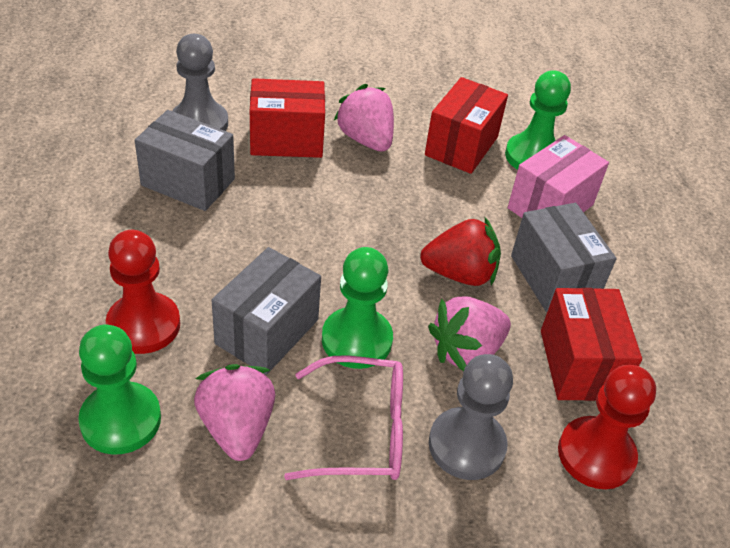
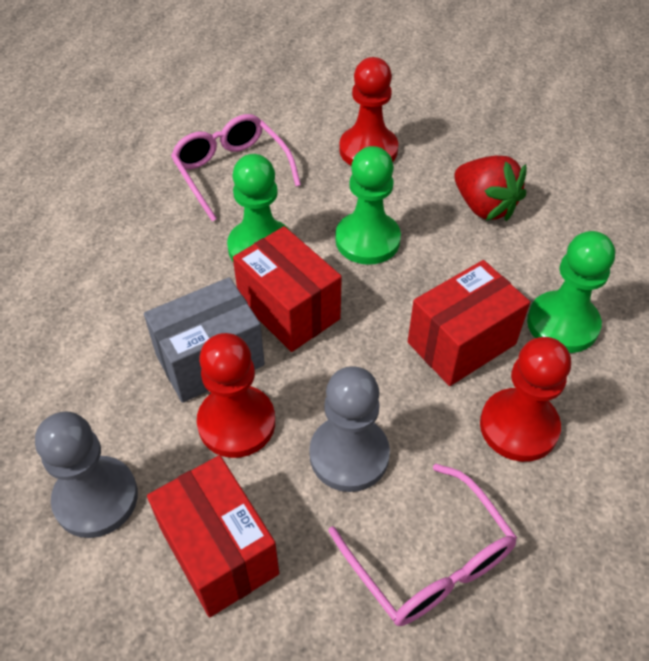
grey box: 3 -> 1
pink box: 1 -> 0
pink glasses: 1 -> 2
pink strawberry: 3 -> 0
red pawn: 2 -> 3

